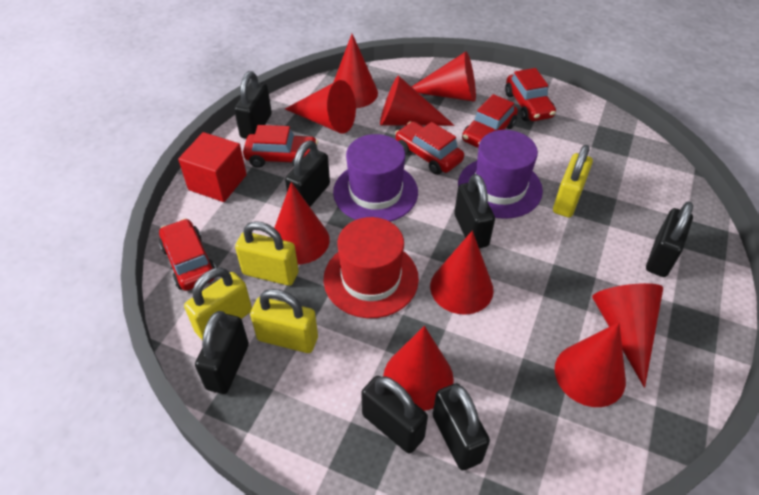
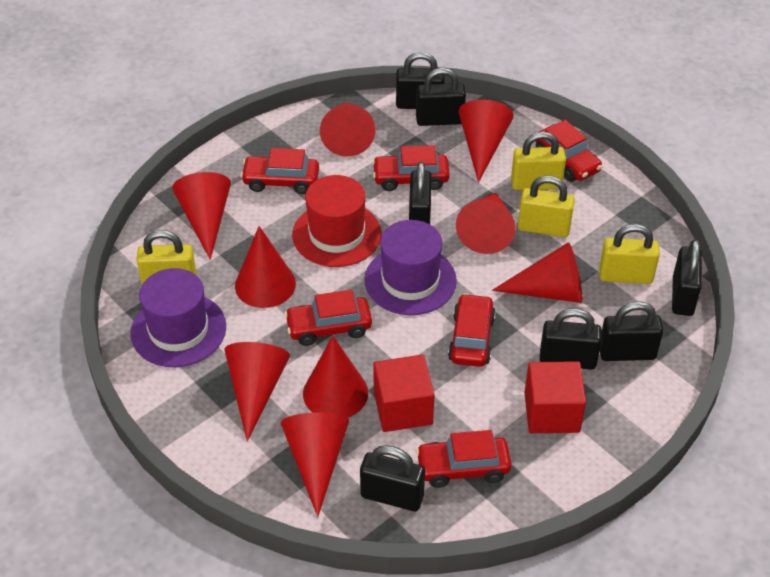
red car: 5 -> 6
red cube: 1 -> 2

